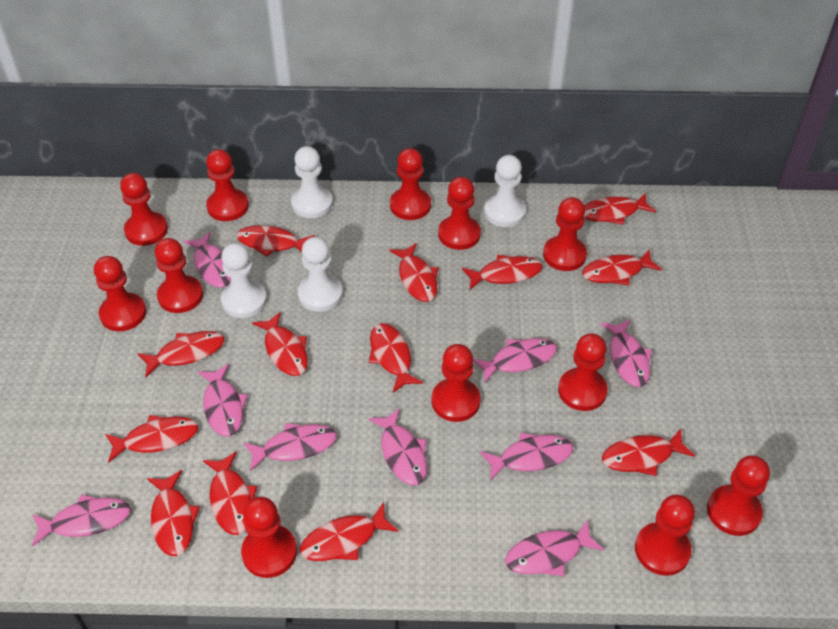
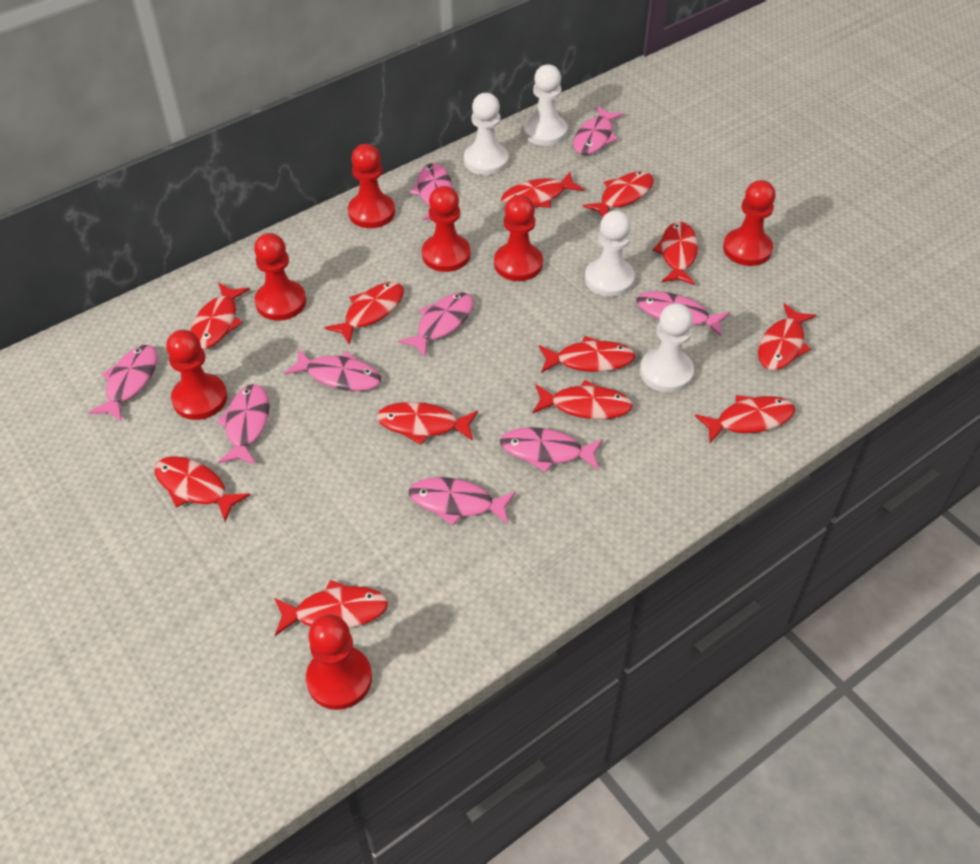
red fish: 13 -> 12
red pawn: 12 -> 7

